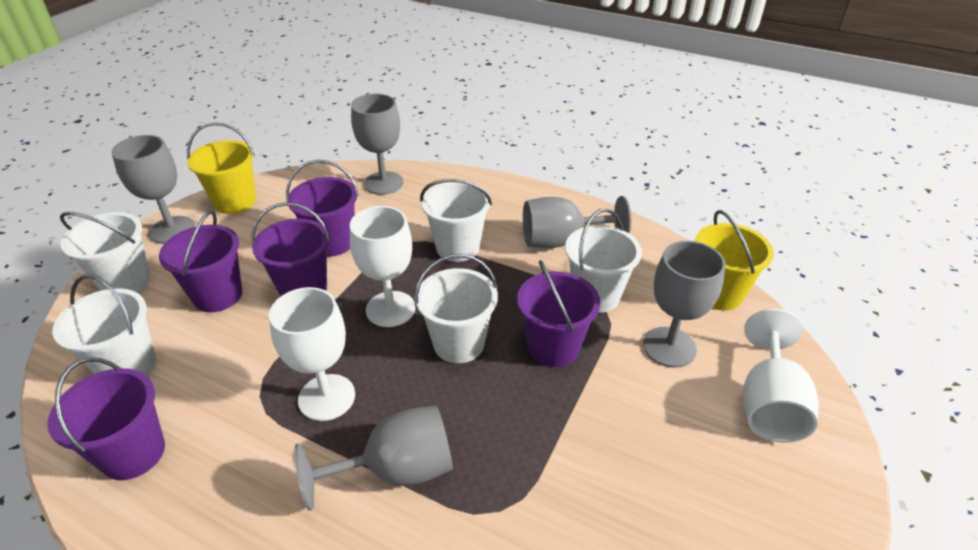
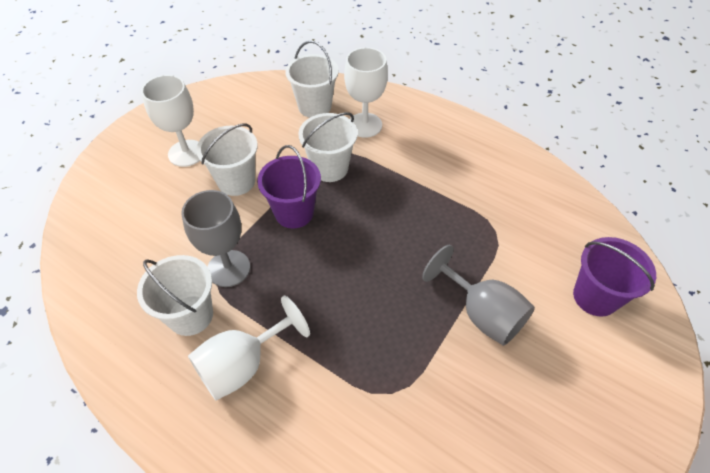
grey goblet: 5 -> 2
purple bucket: 5 -> 2
white bucket: 5 -> 4
yellow bucket: 2 -> 0

